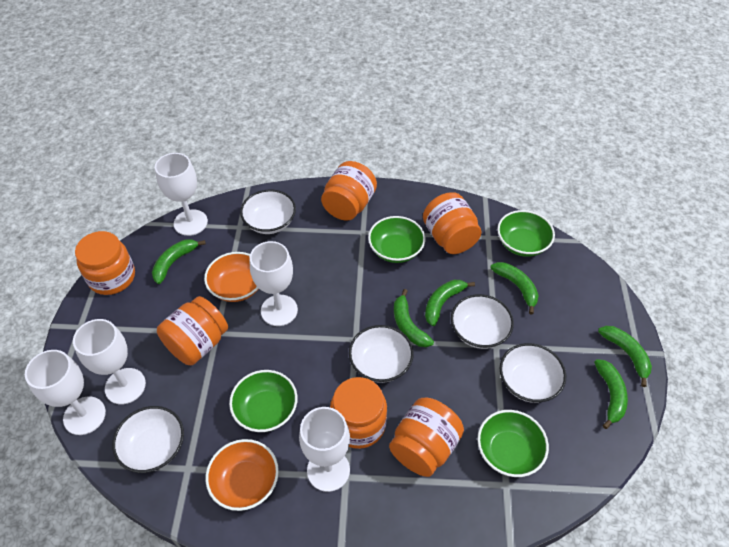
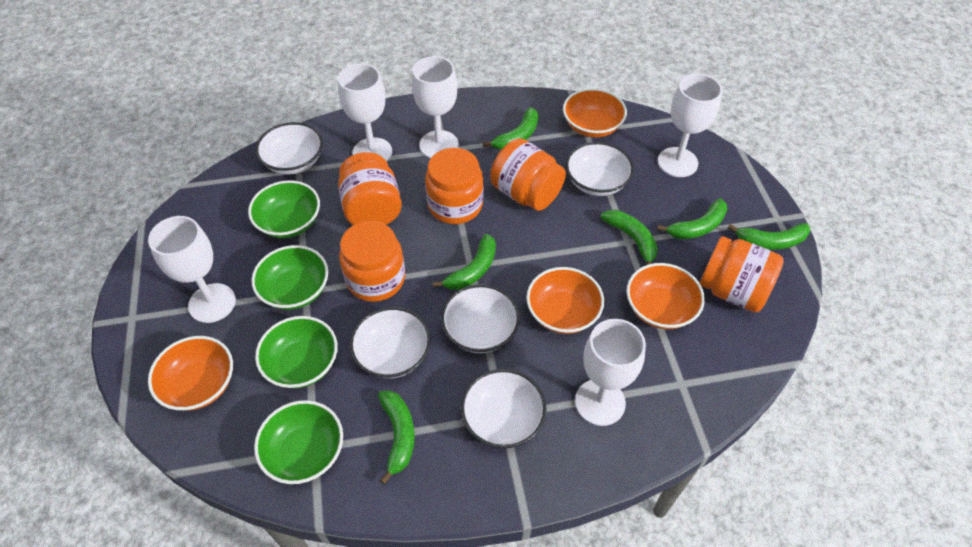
orange bowl: 2 -> 4
orange jar: 6 -> 5

